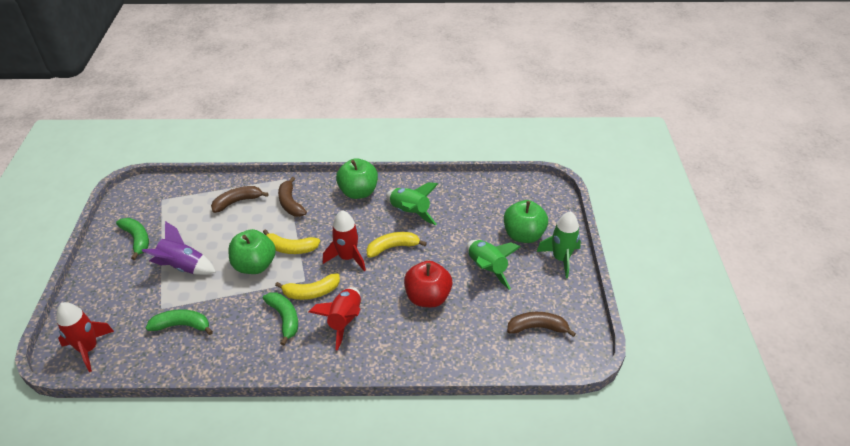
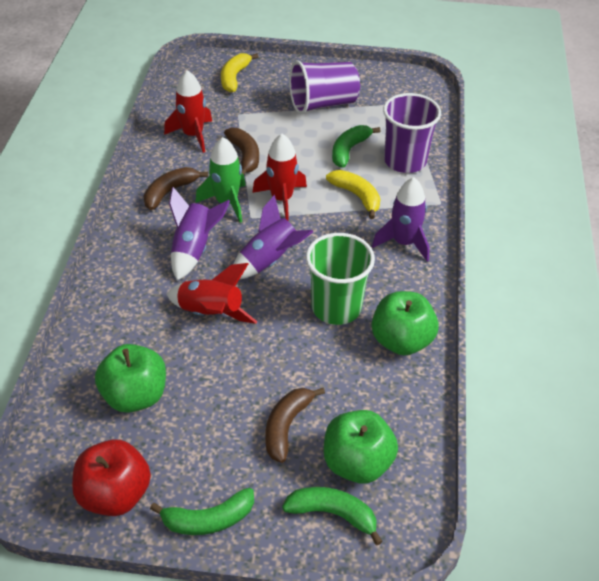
green cup: 0 -> 1
green rocket: 3 -> 1
purple cup: 0 -> 2
purple rocket: 1 -> 3
yellow banana: 3 -> 2

